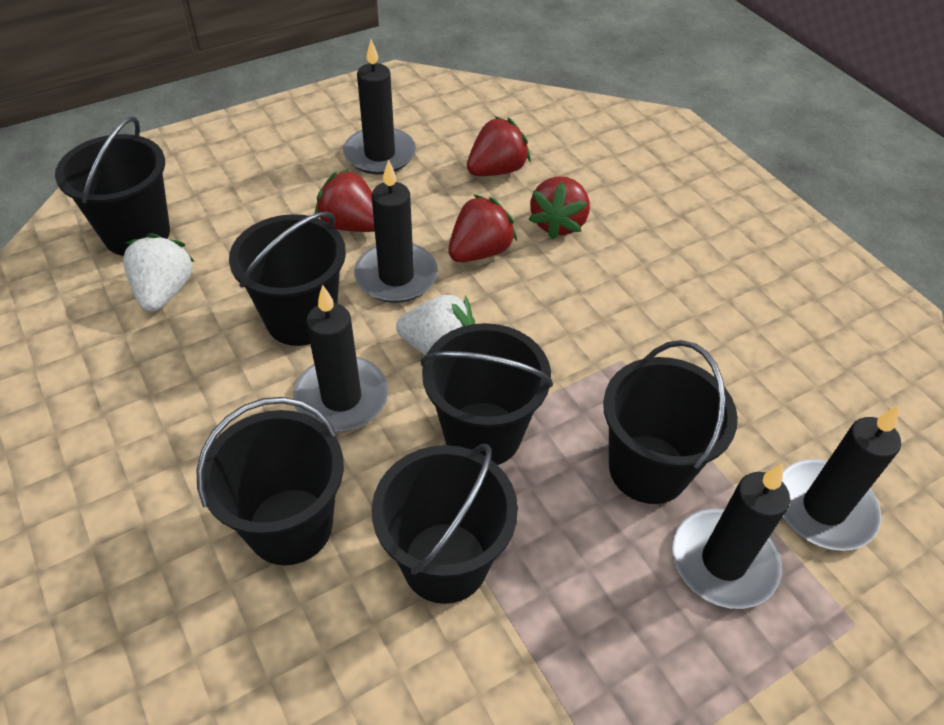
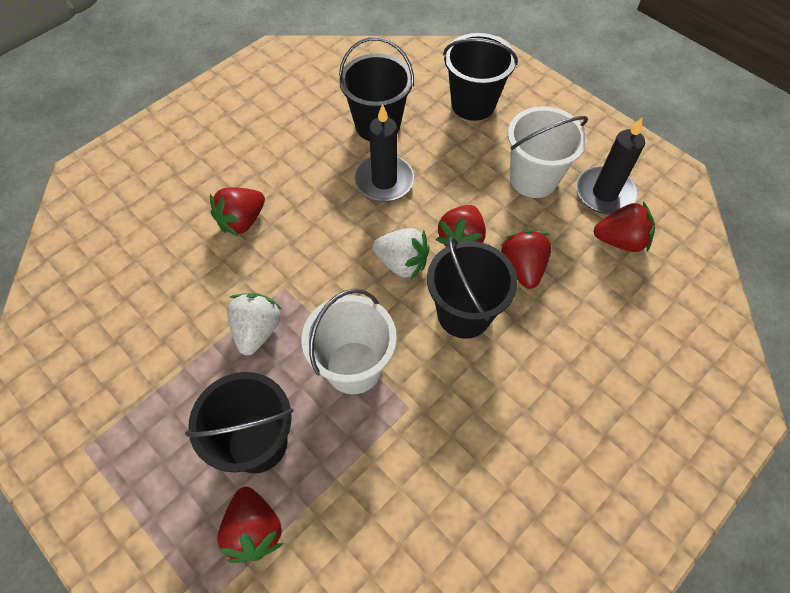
black bucket: 6 -> 4
black candle: 5 -> 2
red strawberry: 4 -> 5
white bucket: 0 -> 2

